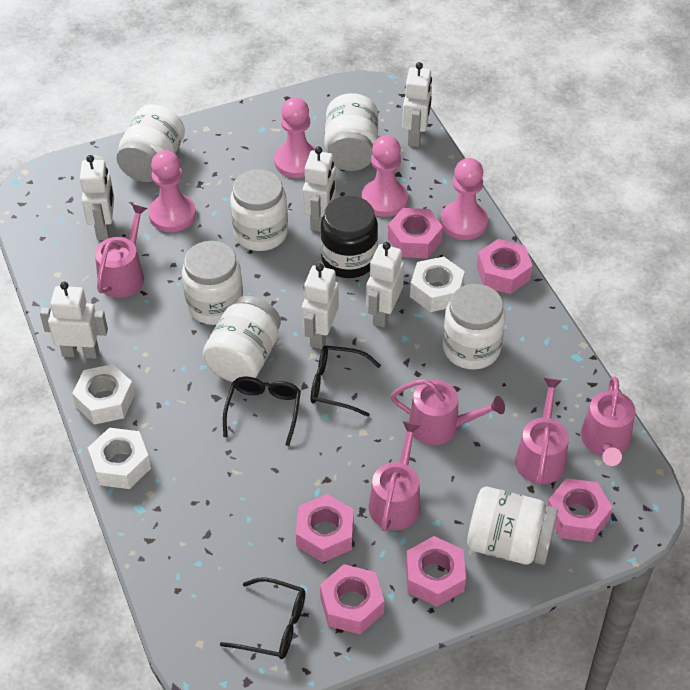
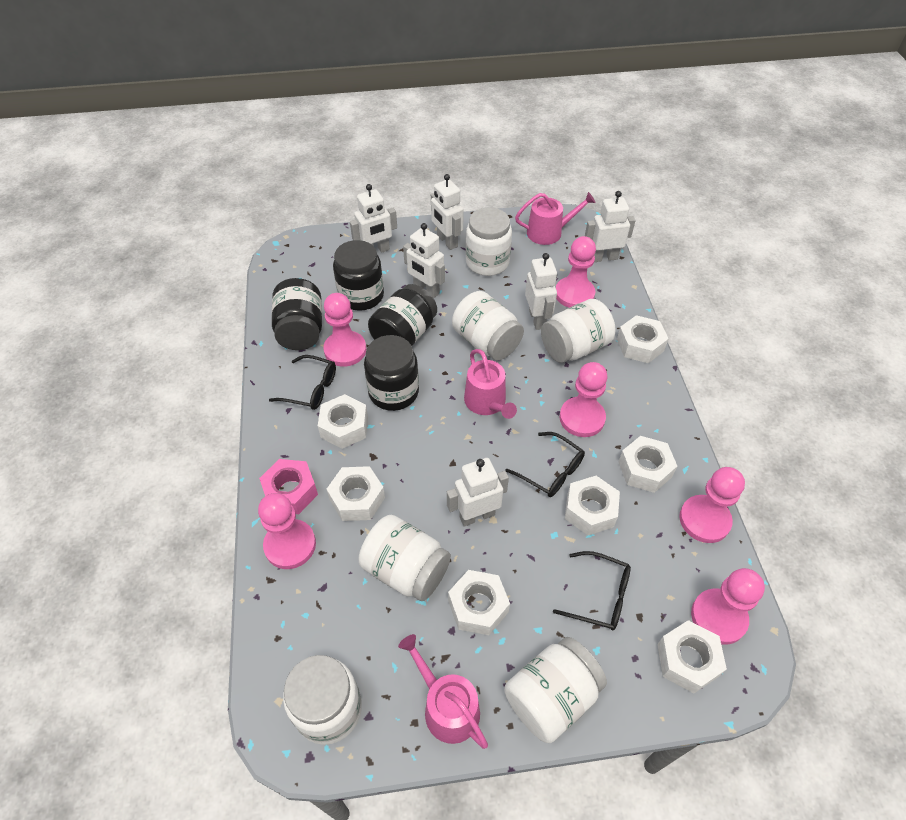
black jar: 1 -> 4
pink nut: 6 -> 1
pink pawn: 4 -> 6
pink watering can: 5 -> 3
white jar: 7 -> 6
white nut: 3 -> 7

